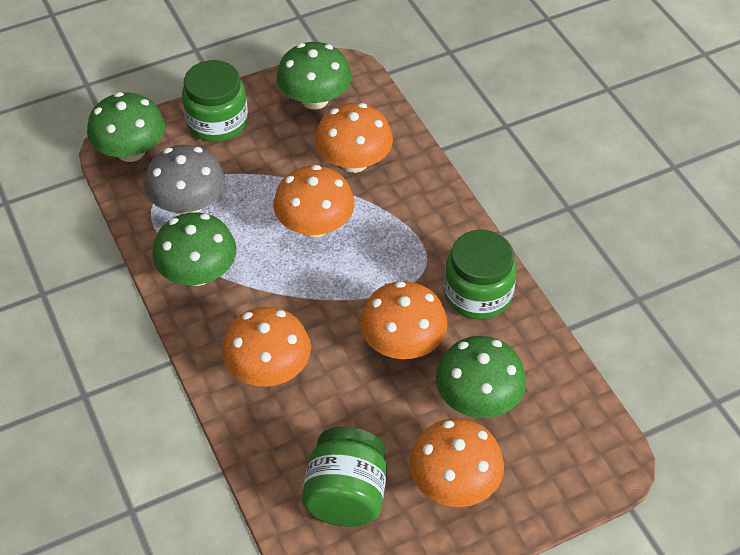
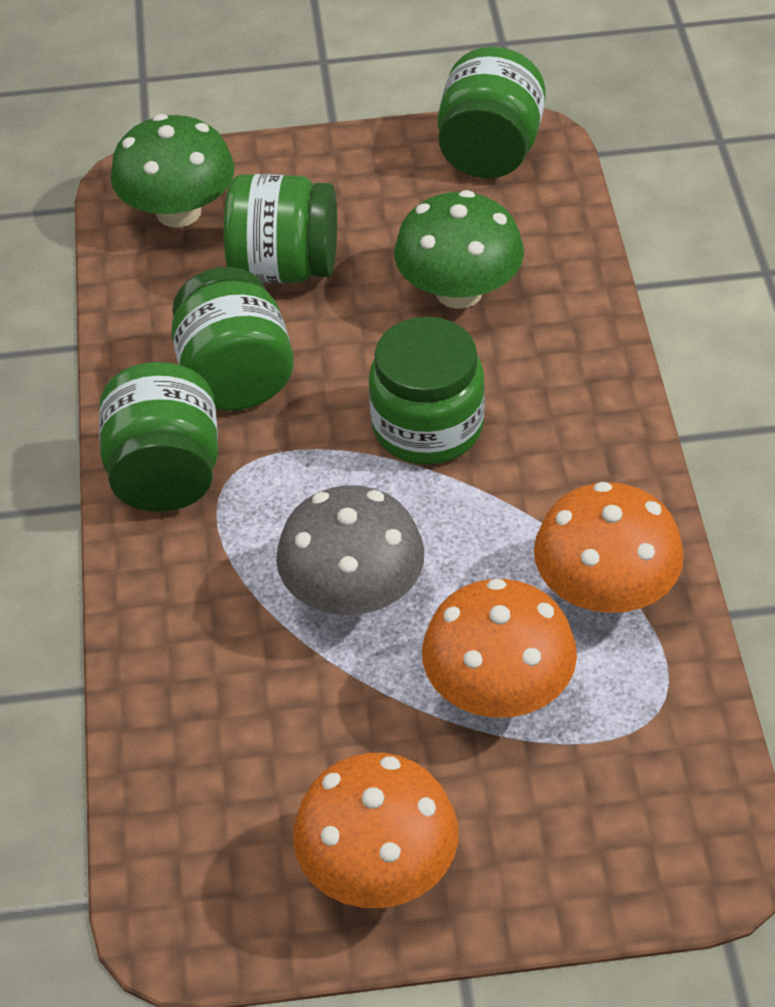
green jar: 3 -> 5
green mushroom: 4 -> 2
orange mushroom: 5 -> 3

